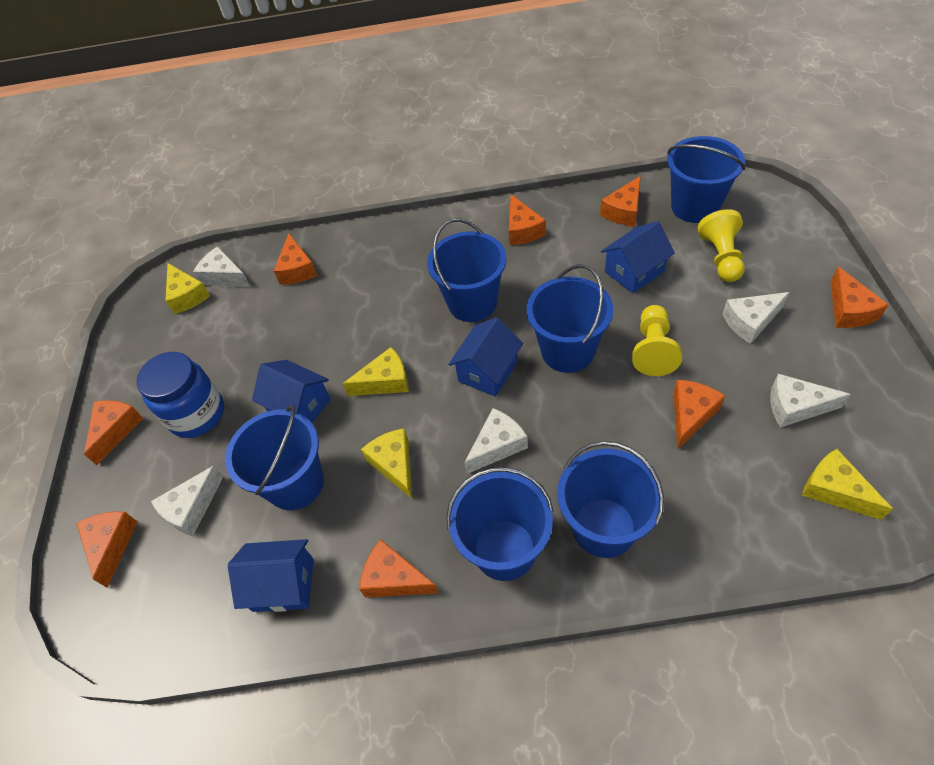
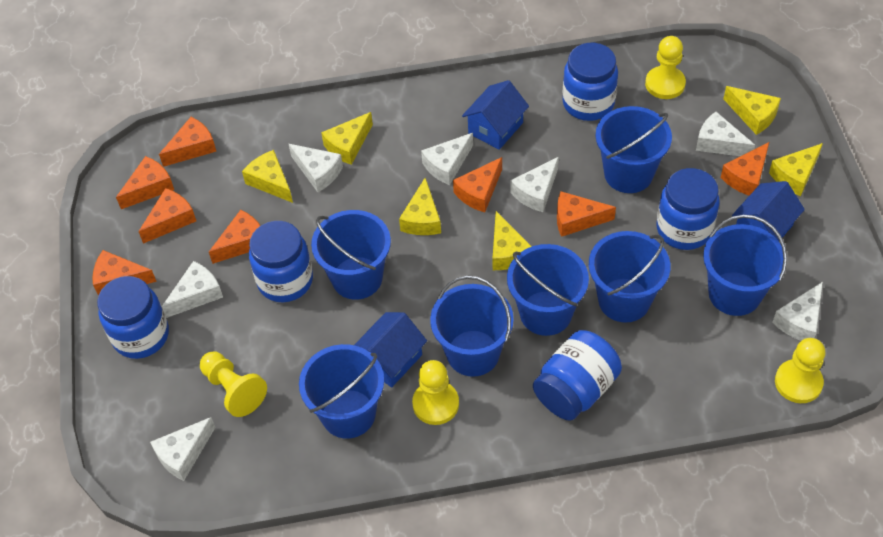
blue bucket: 6 -> 7
blue house: 4 -> 3
blue jar: 1 -> 5
white cheese: 5 -> 7
yellow cheese: 4 -> 6
yellow pawn: 2 -> 4

